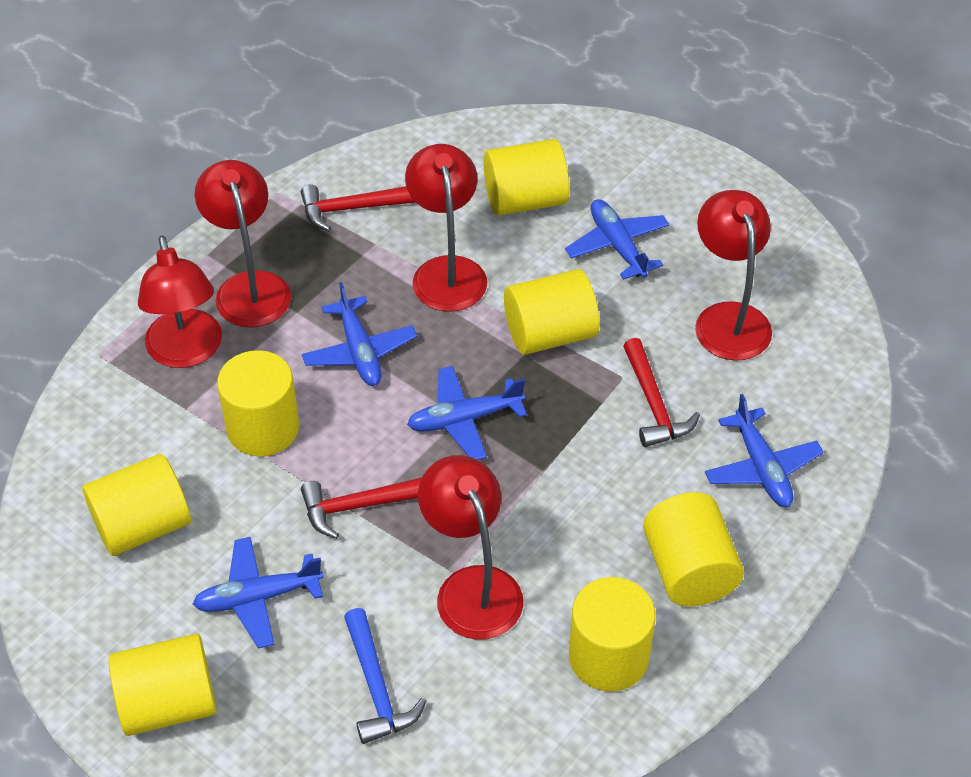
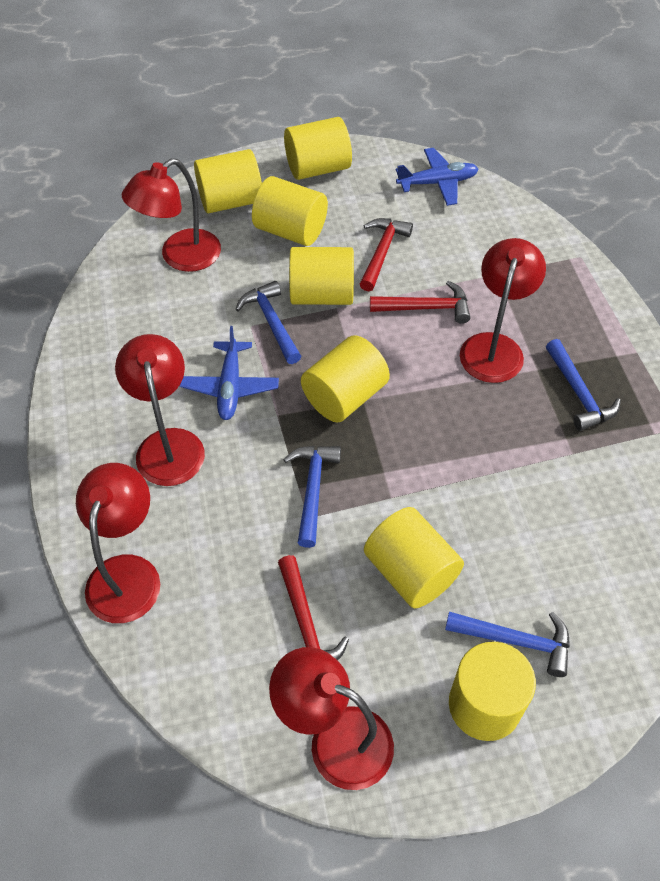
blue hammer: 1 -> 4
blue plane: 5 -> 2

